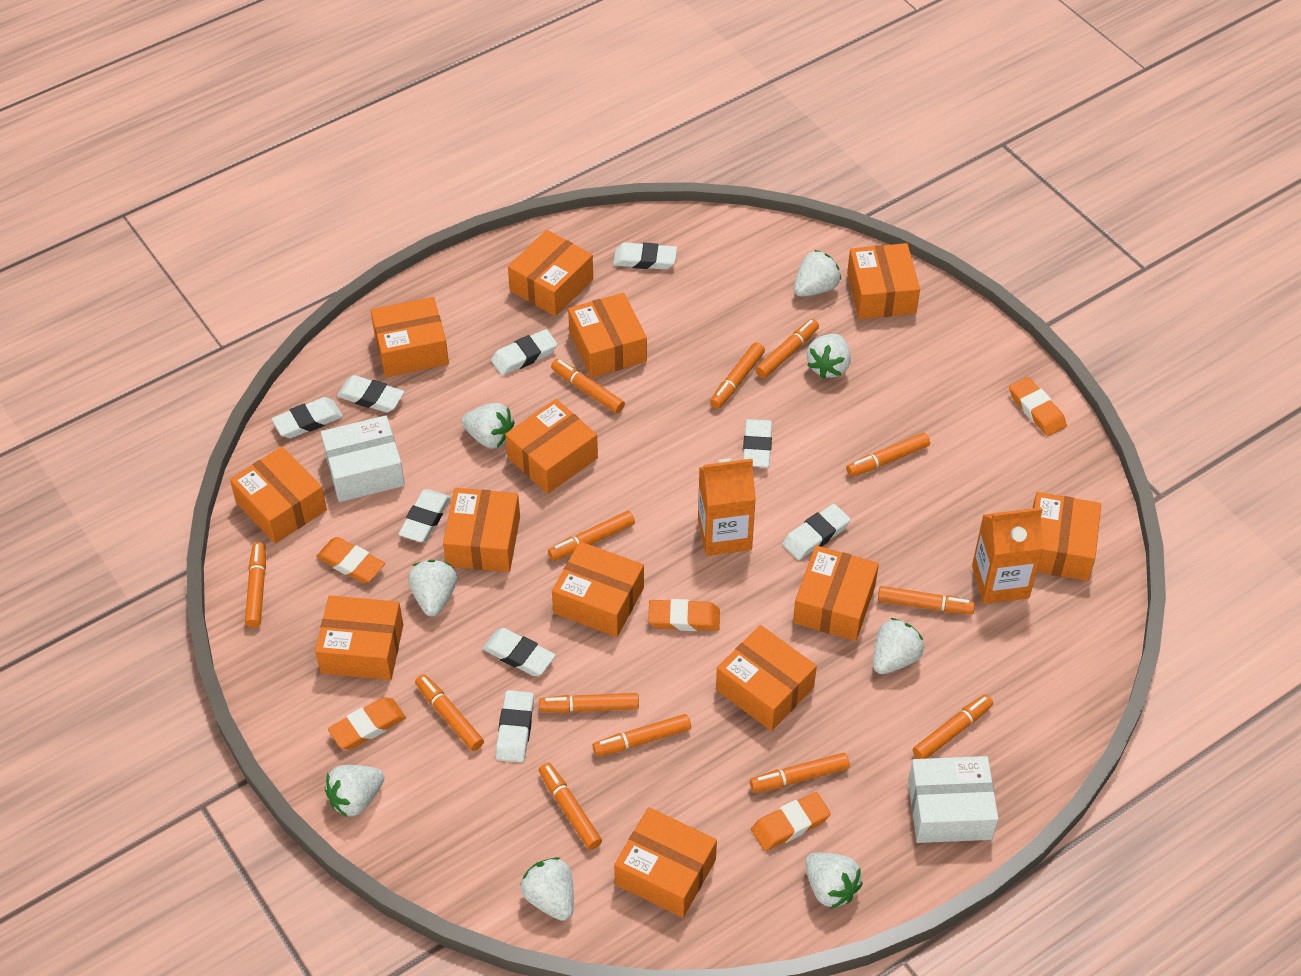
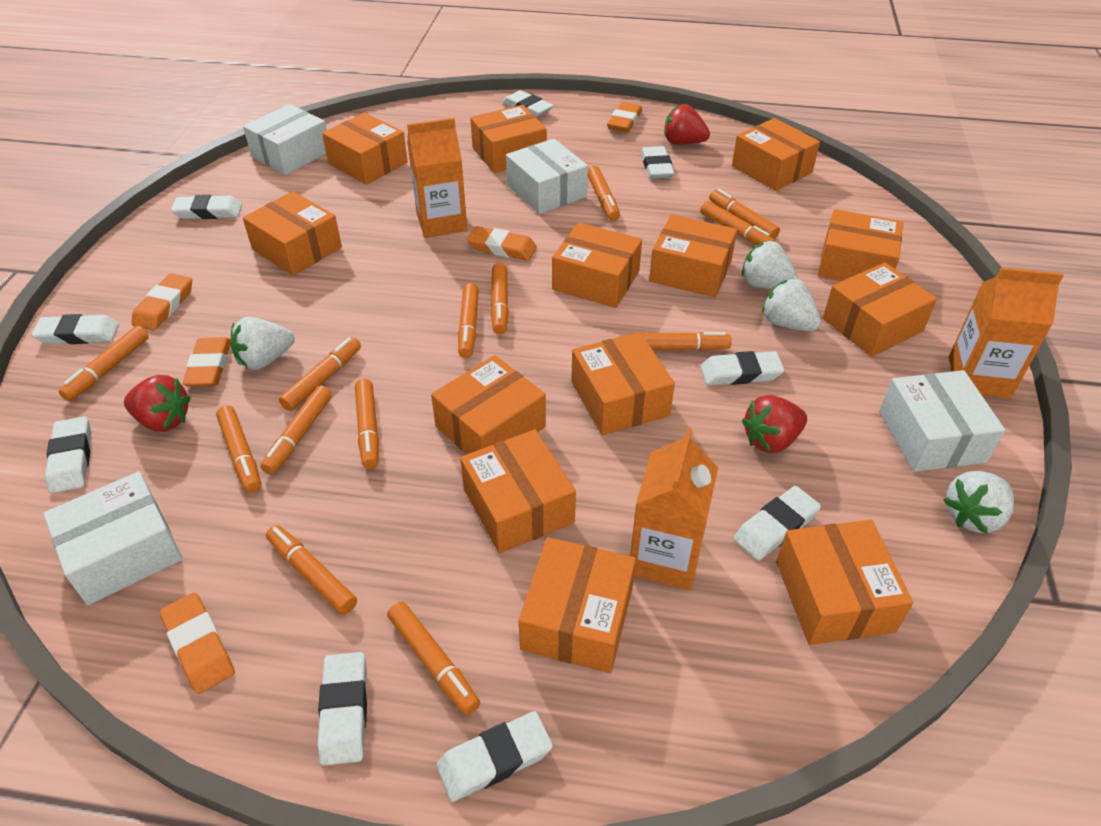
orange carton: 2 -> 3
red strawberry: 0 -> 3
white box: 2 -> 4
white strawberry: 8 -> 4

